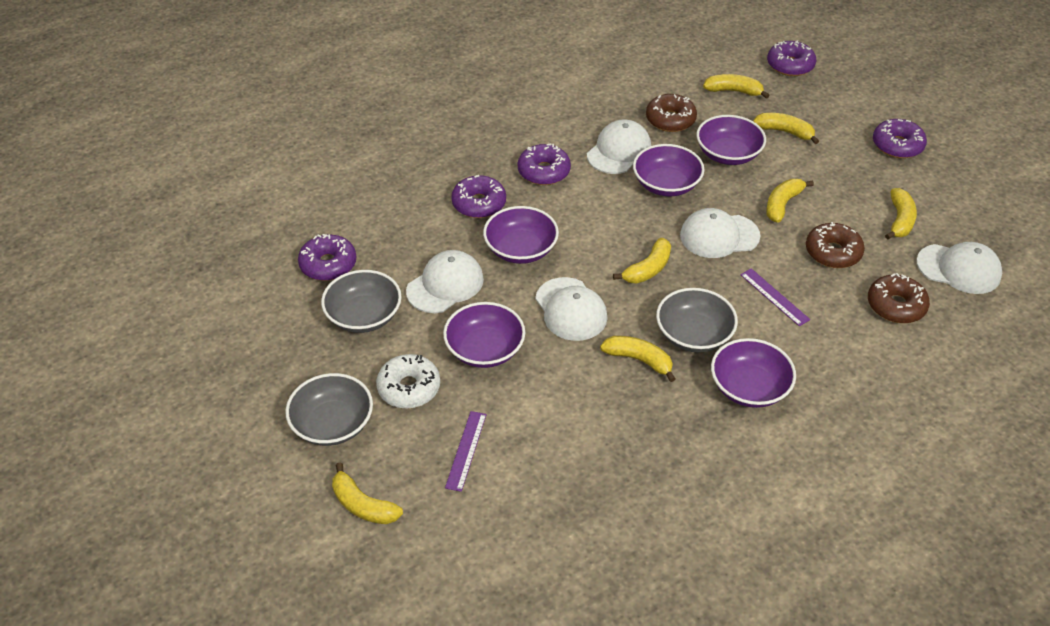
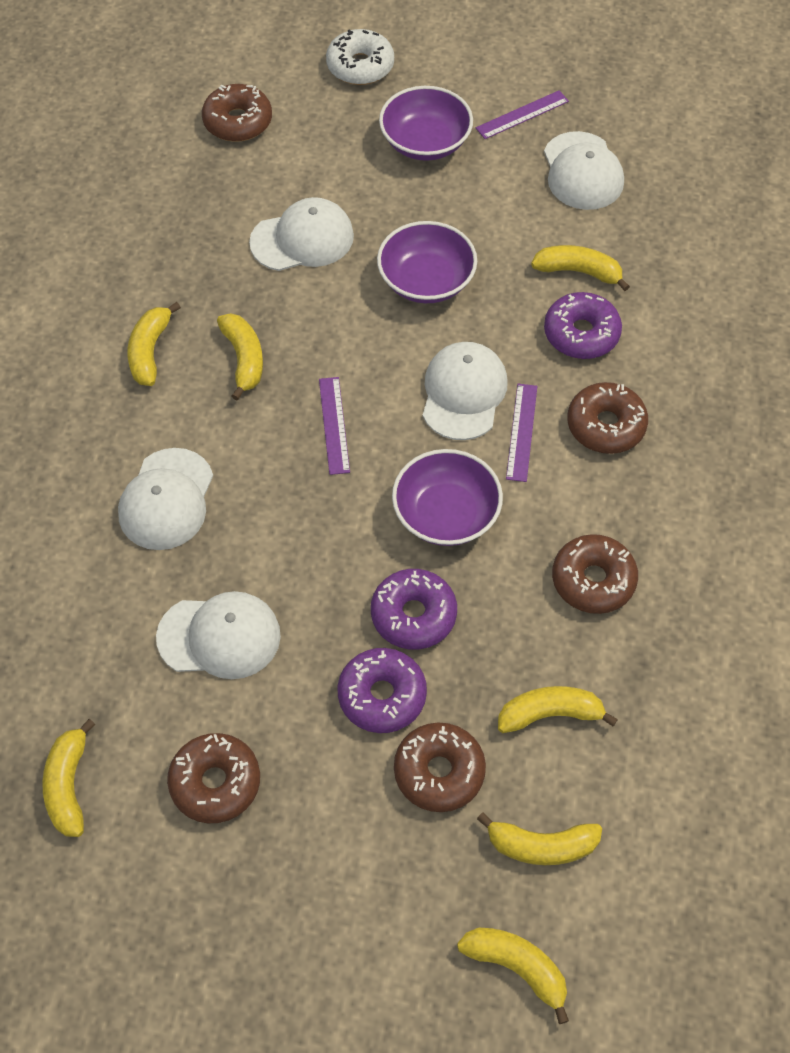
brown donut: 3 -> 5
grey bowl: 3 -> 0
purple bowl: 5 -> 3
purple donut: 5 -> 3
purple ruler: 2 -> 3

